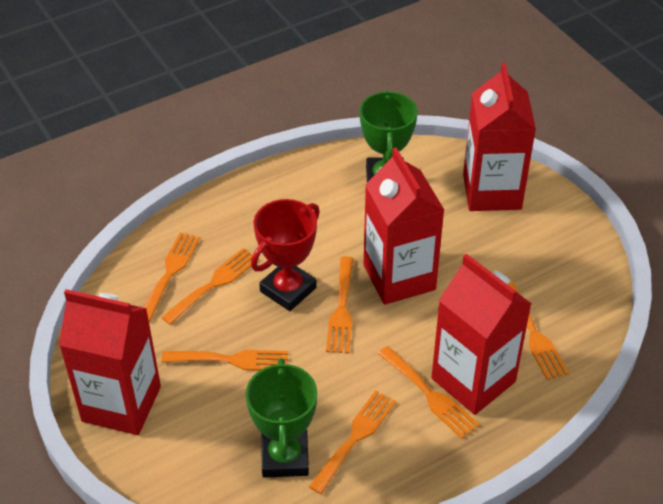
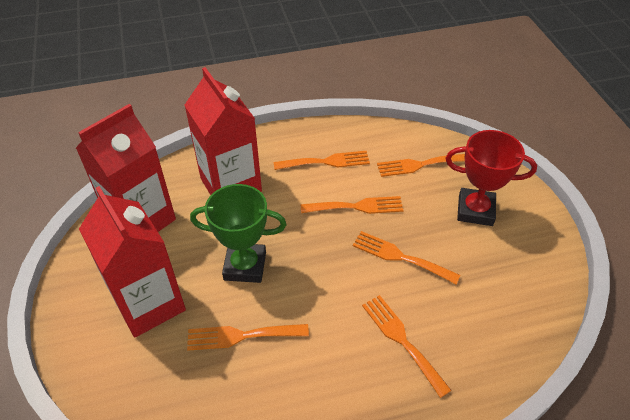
green trophy: 2 -> 1
orange fork: 7 -> 6
red carton: 4 -> 3

